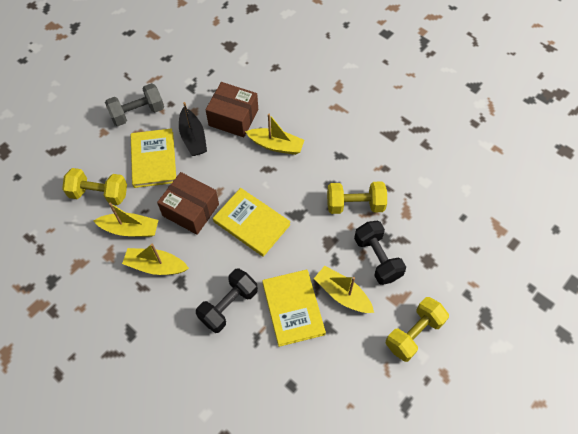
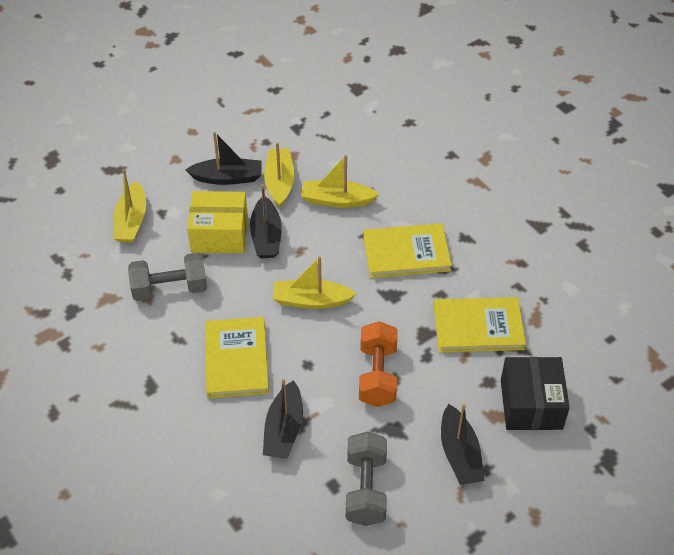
black boat: 1 -> 4
black box: 0 -> 1
black dumbbell: 2 -> 0
brown box: 2 -> 0
grey dumbbell: 1 -> 2
orange dumbbell: 0 -> 1
yellow box: 0 -> 1
yellow dumbbell: 3 -> 0

